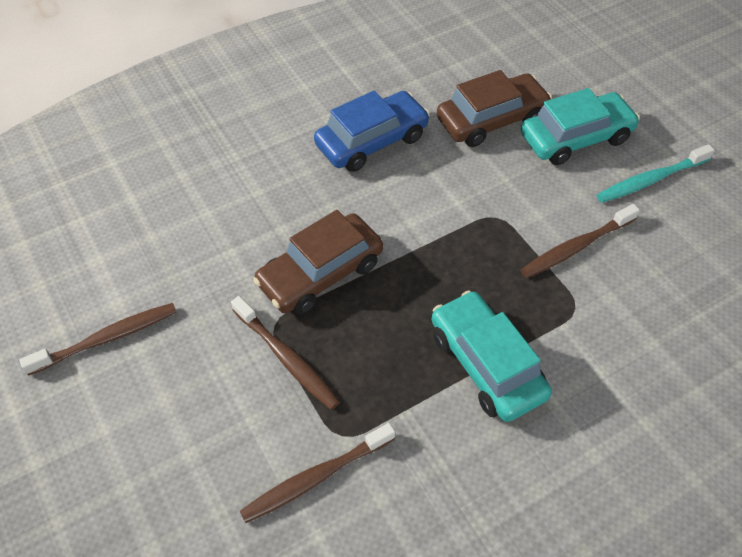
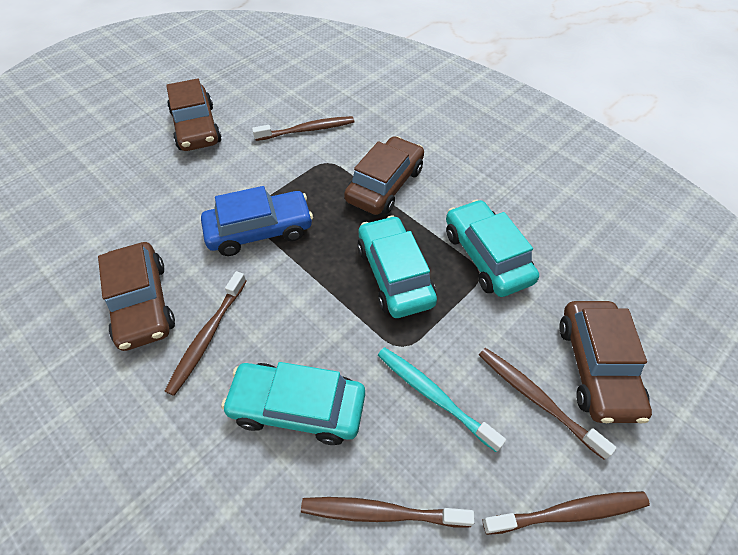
brown car: 2 -> 4
brown toothbrush: 4 -> 5
turquoise car: 2 -> 3

